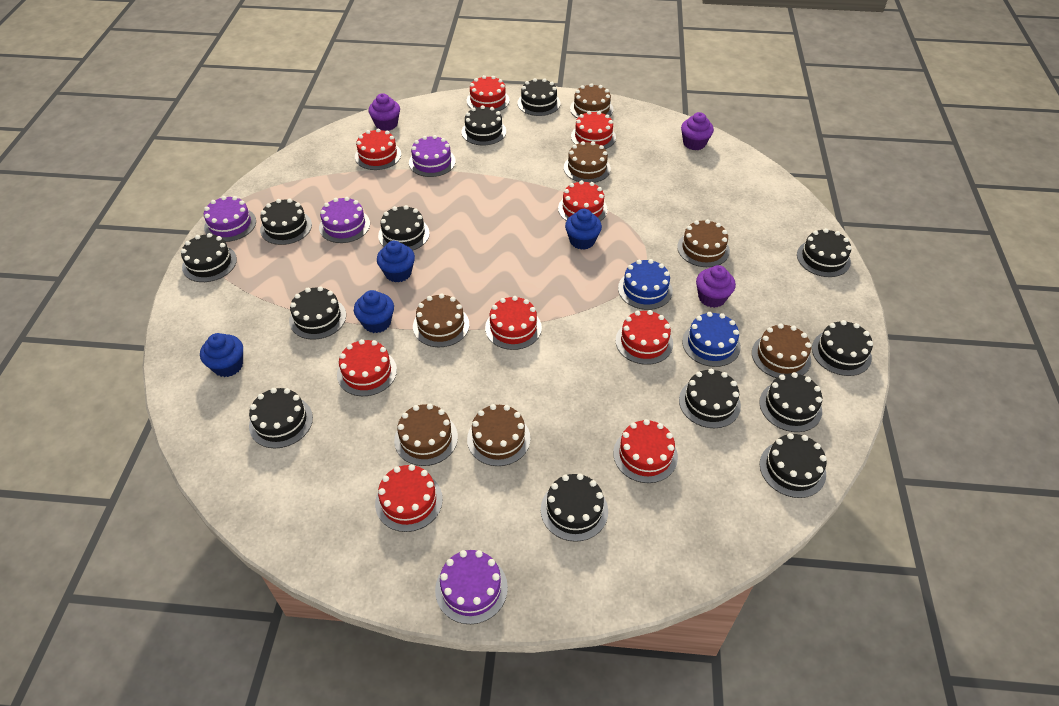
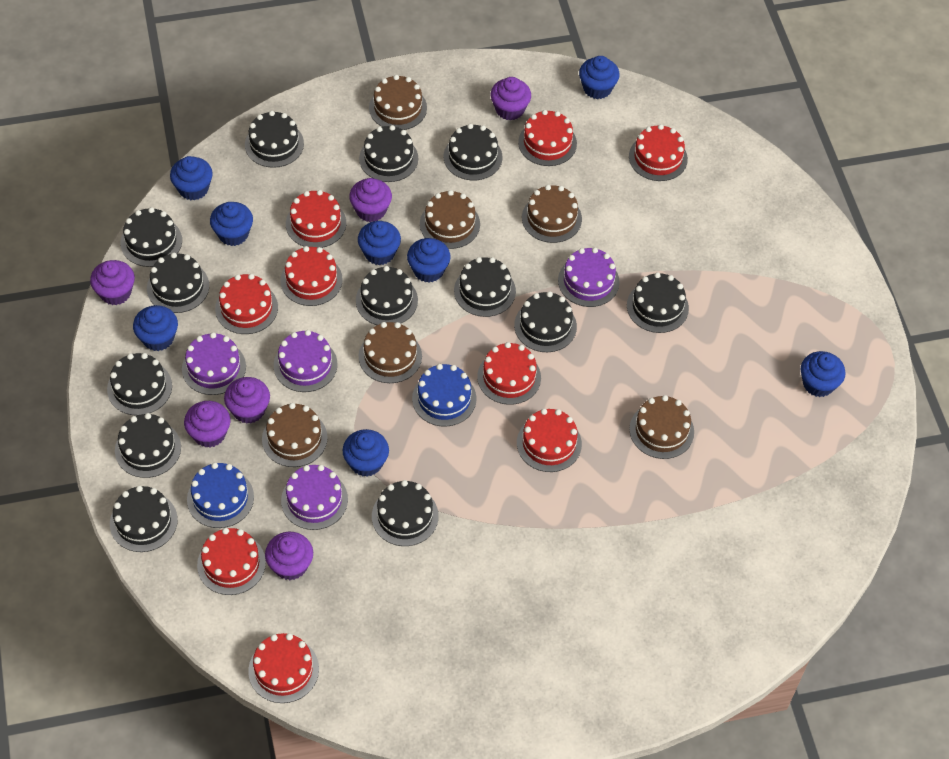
blue cupcake: 4 -> 8
brown cake: 7 -> 6
purple cupcake: 3 -> 6

